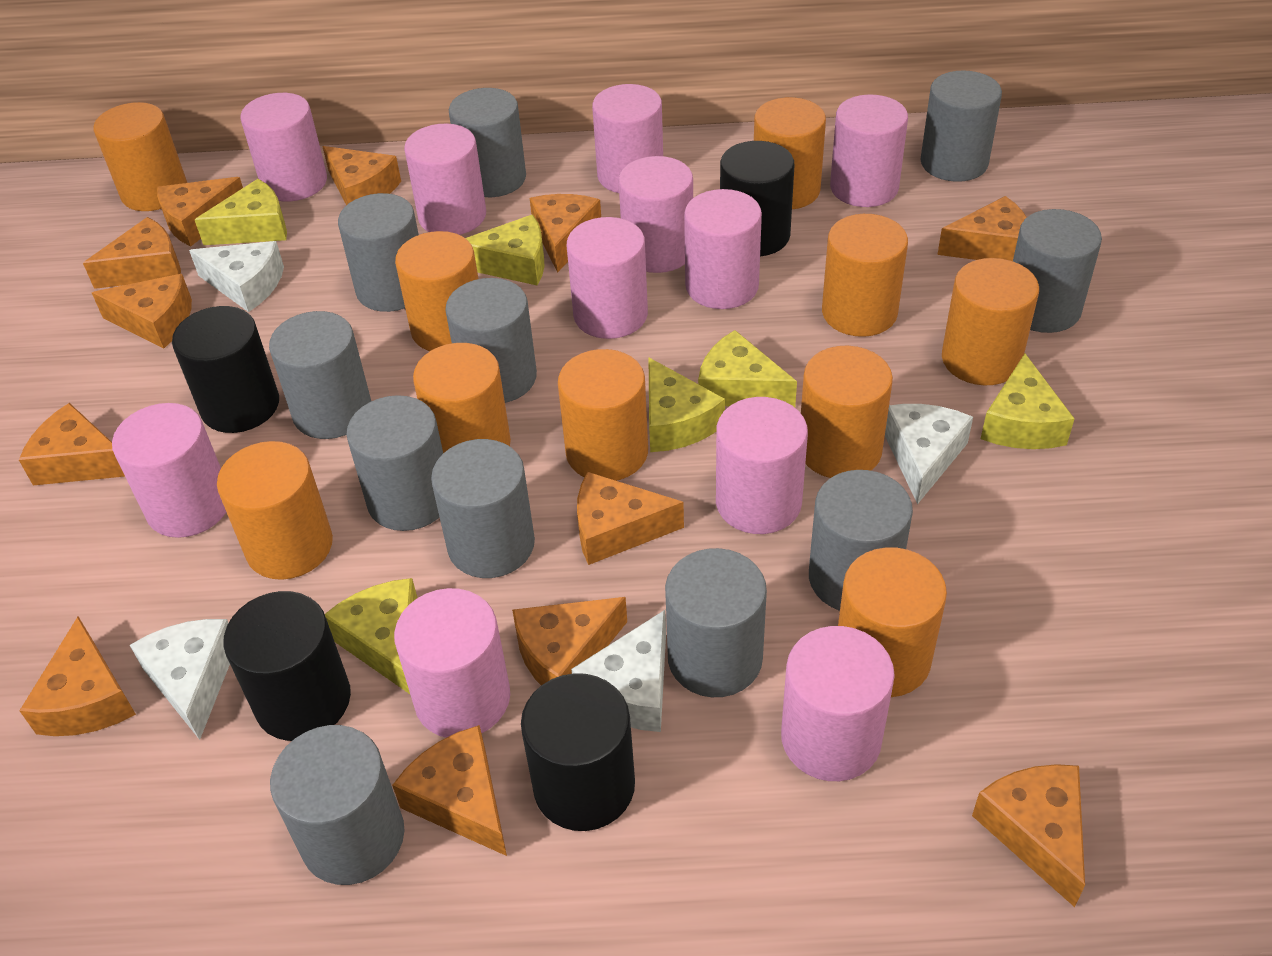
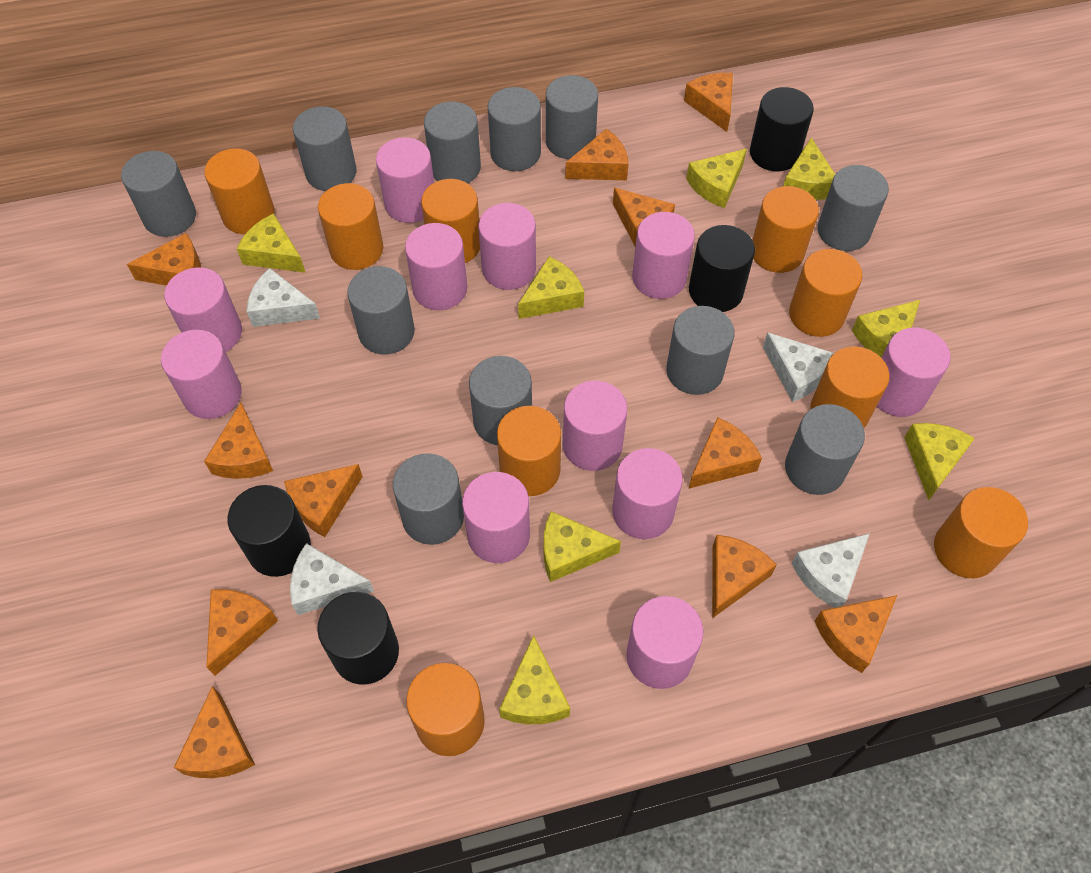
orange cheese: 12 -> 11
orange cylinder: 10 -> 9
yellow cheese: 6 -> 8

